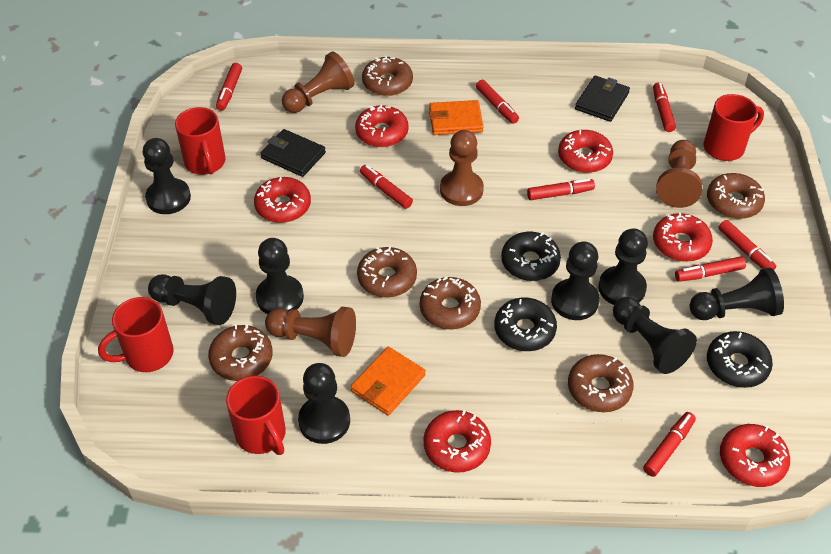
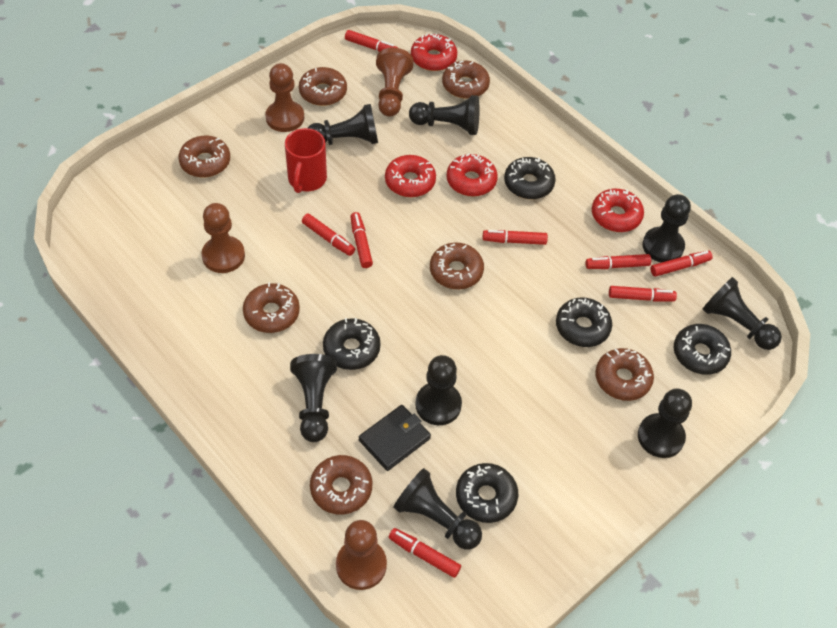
black donut: 3 -> 5
black wallet: 2 -> 1
brown donut: 6 -> 7
orange wallet: 2 -> 0
red donut: 6 -> 4
red mug: 4 -> 1

